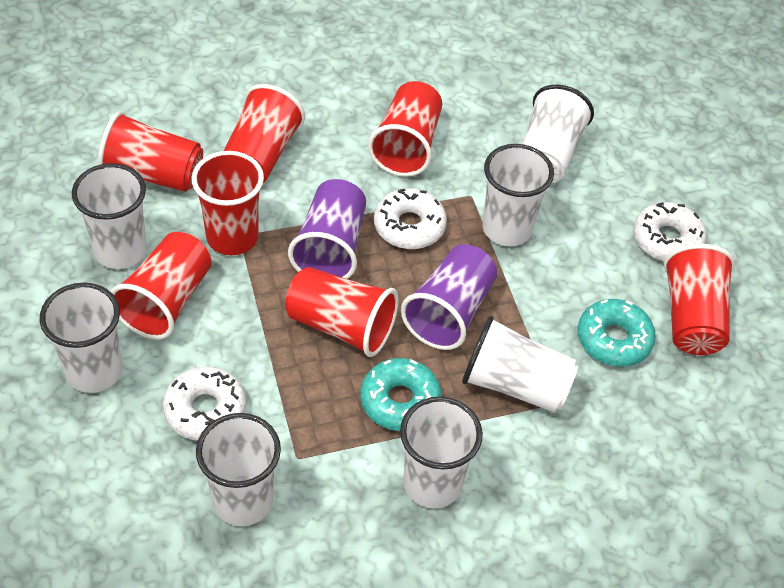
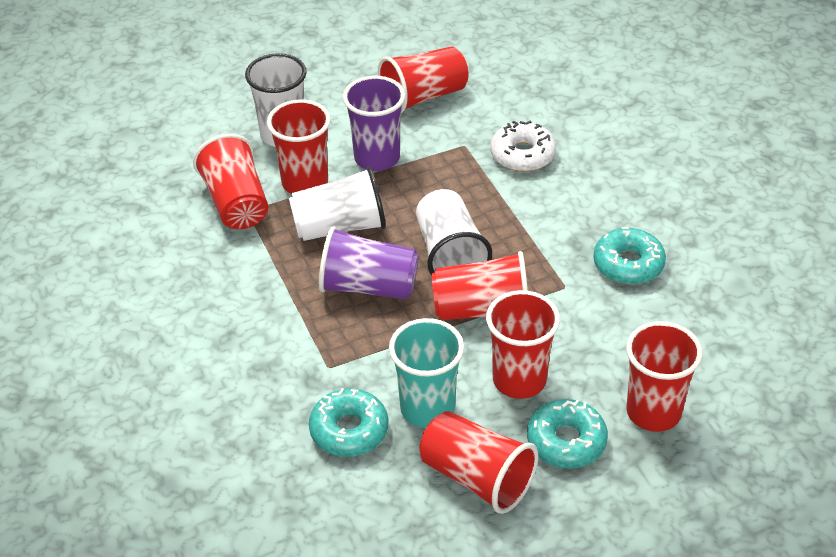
turquoise cup: 0 -> 1
turquoise donut: 2 -> 3
white cup: 7 -> 3
white donut: 3 -> 1

